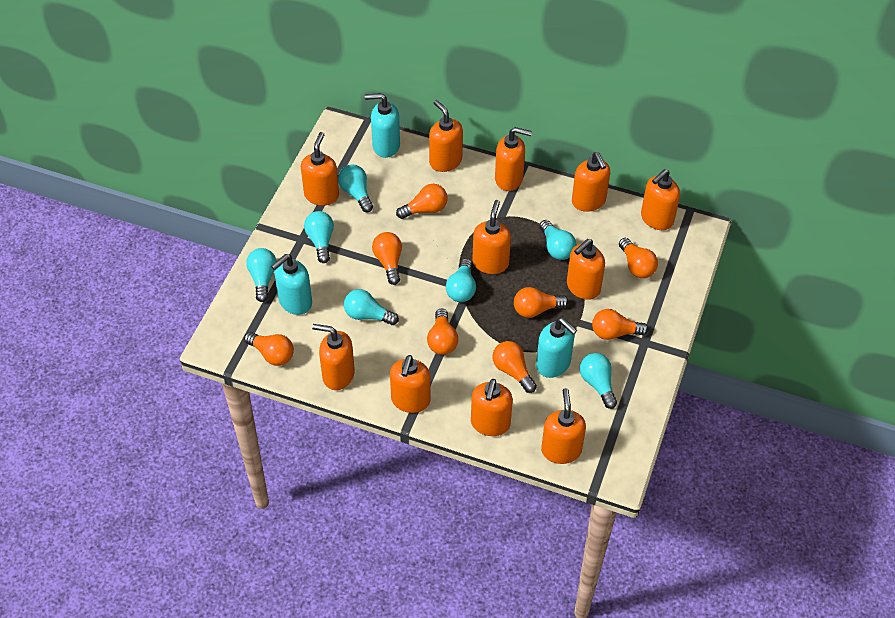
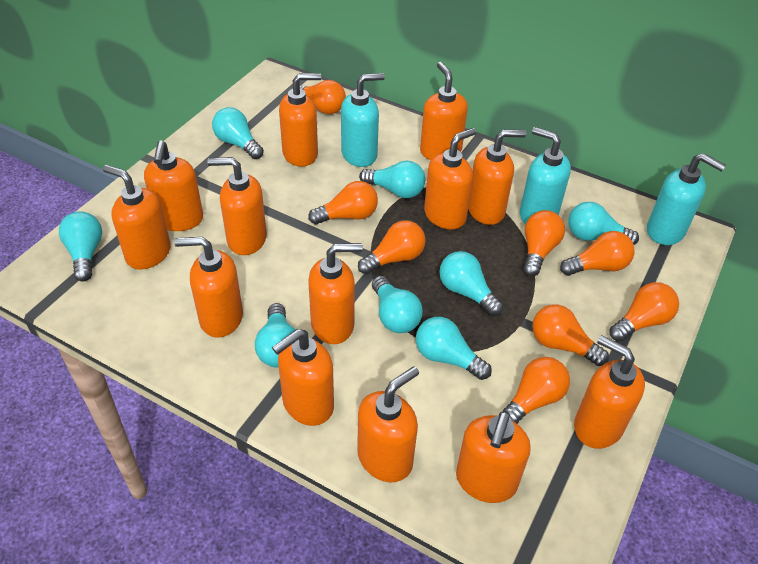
orange soap dispenser: 11 -> 13
turquoise light bulb: 7 -> 8

